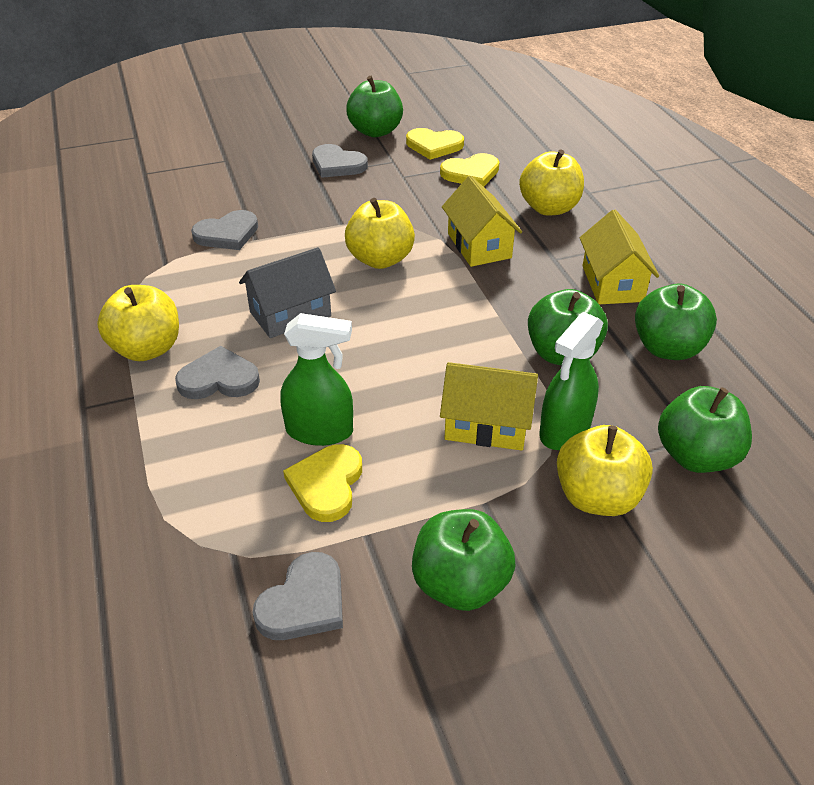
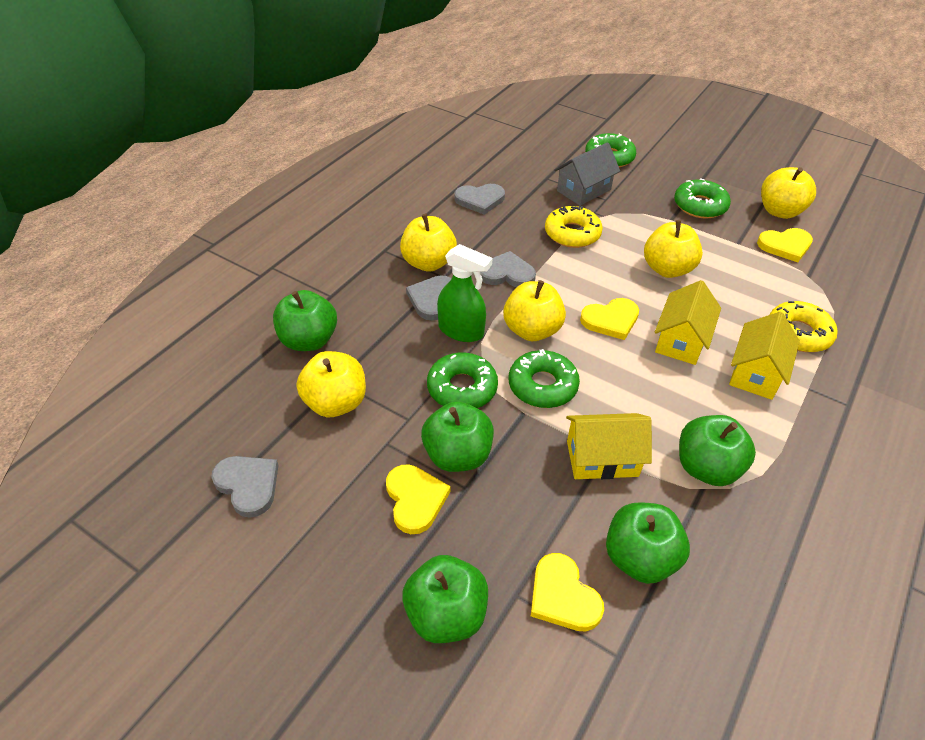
green donut: 0 -> 4
green spray bottle: 2 -> 1
yellow apple: 4 -> 5
yellow donut: 0 -> 2
yellow heart: 3 -> 4

